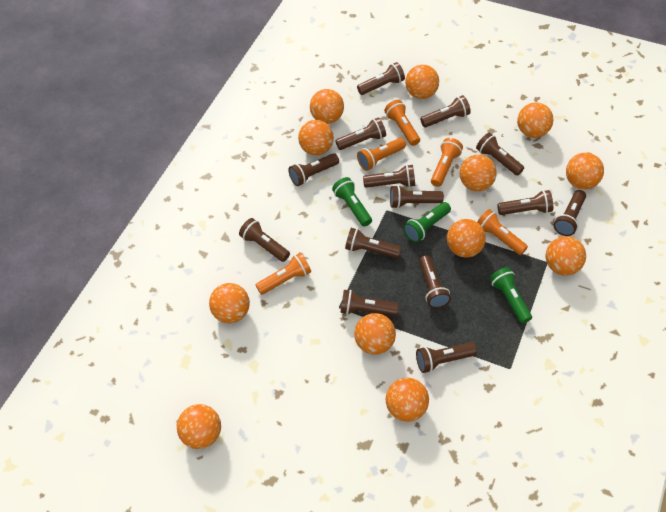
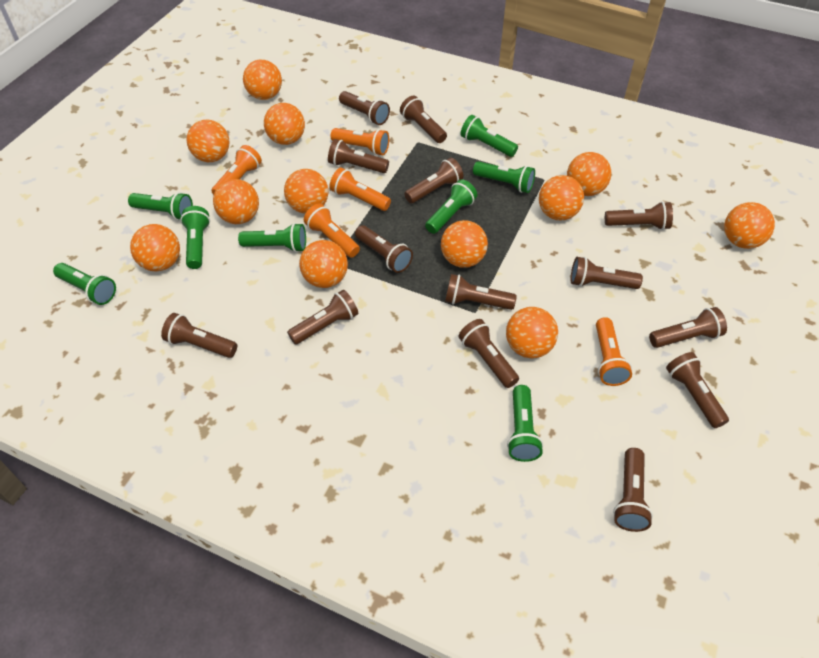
green flashlight: 3 -> 8

